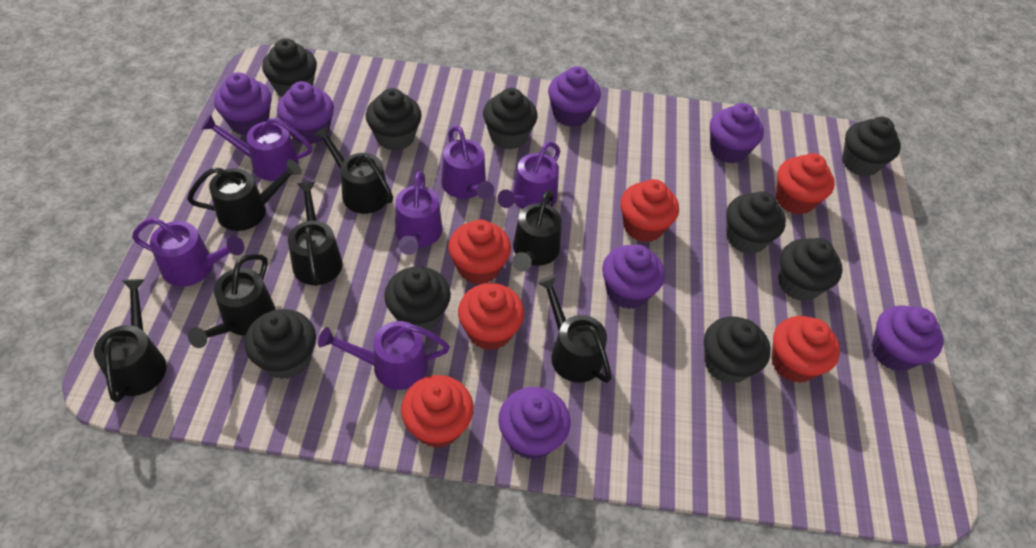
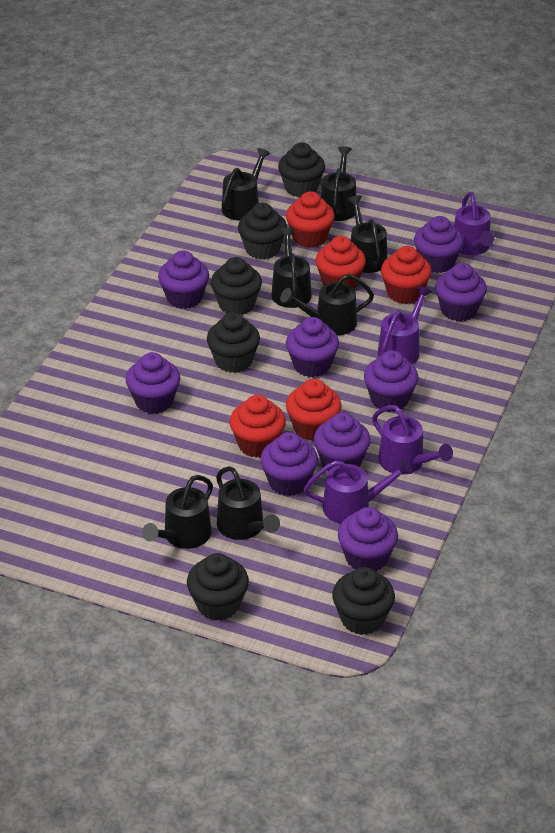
black cupcake: 9 -> 6
purple cupcake: 7 -> 9
purple watering can: 6 -> 4
red cupcake: 6 -> 5

